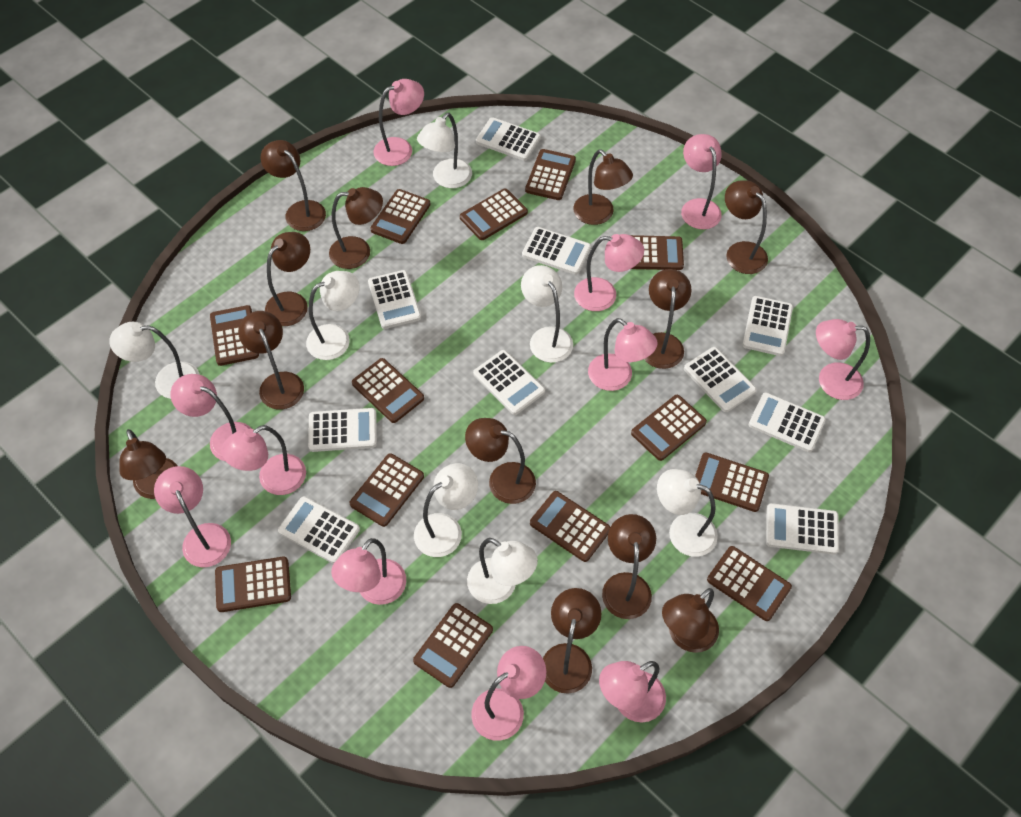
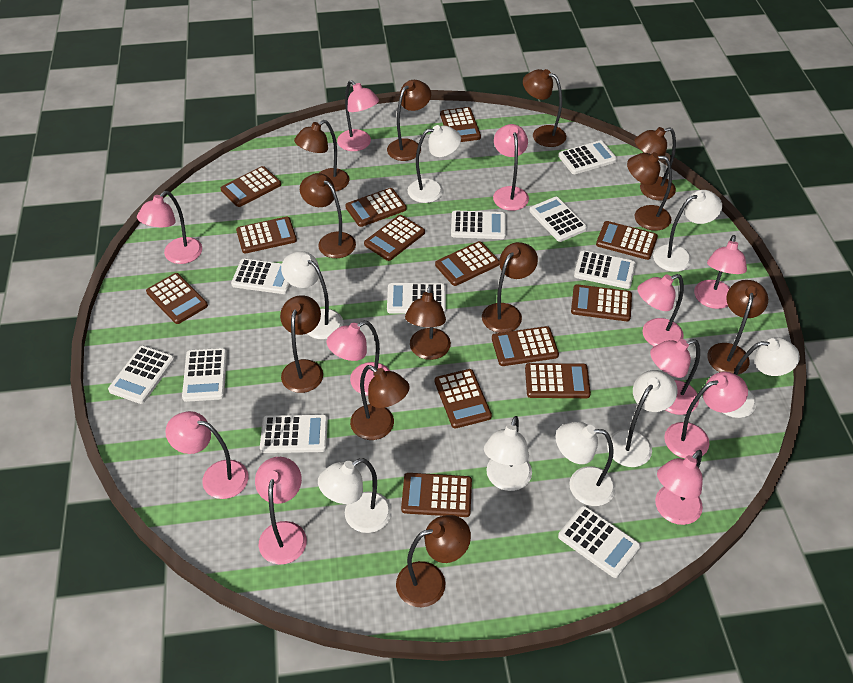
white lamp: 7 -> 8

